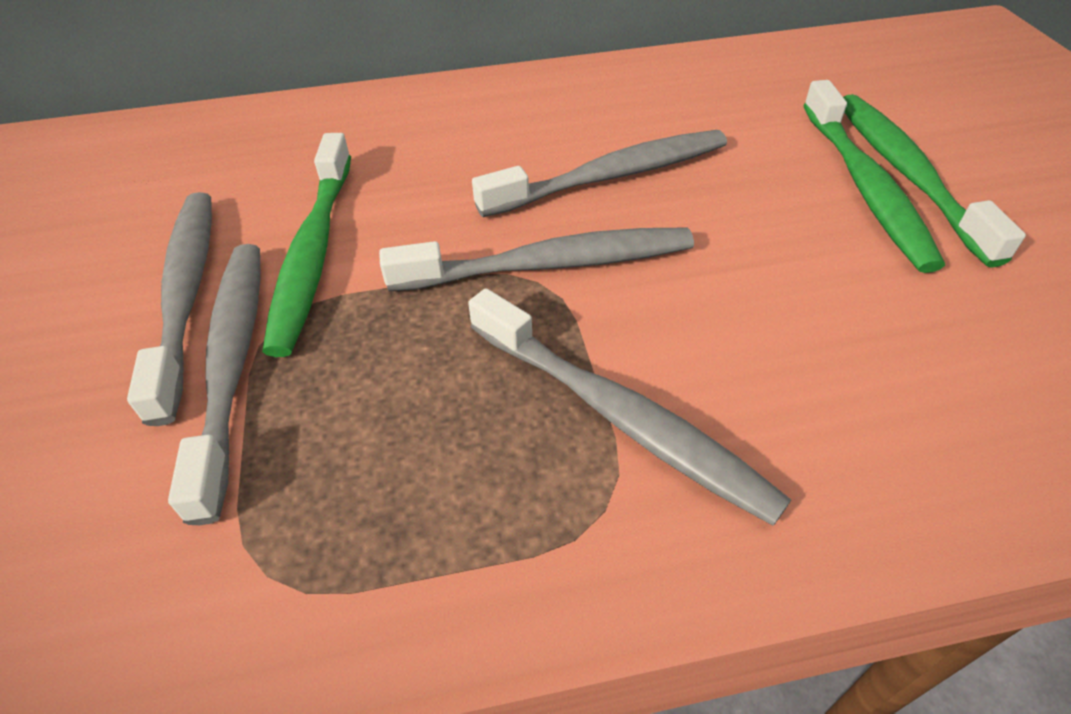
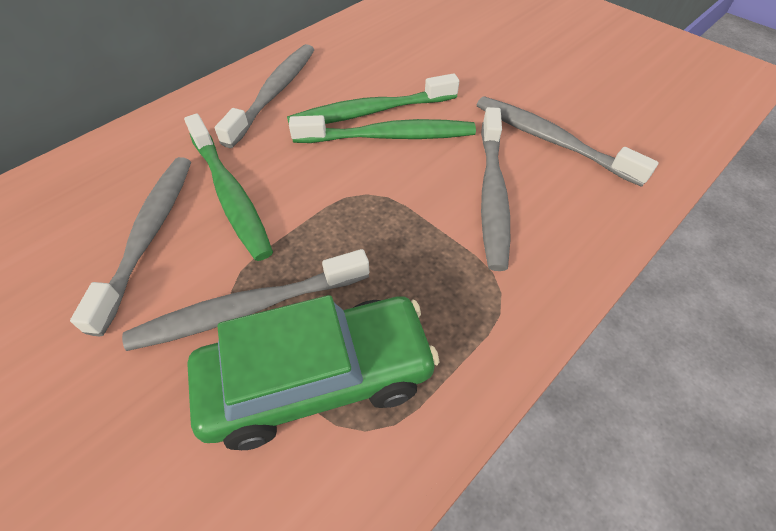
green car: 0 -> 1

